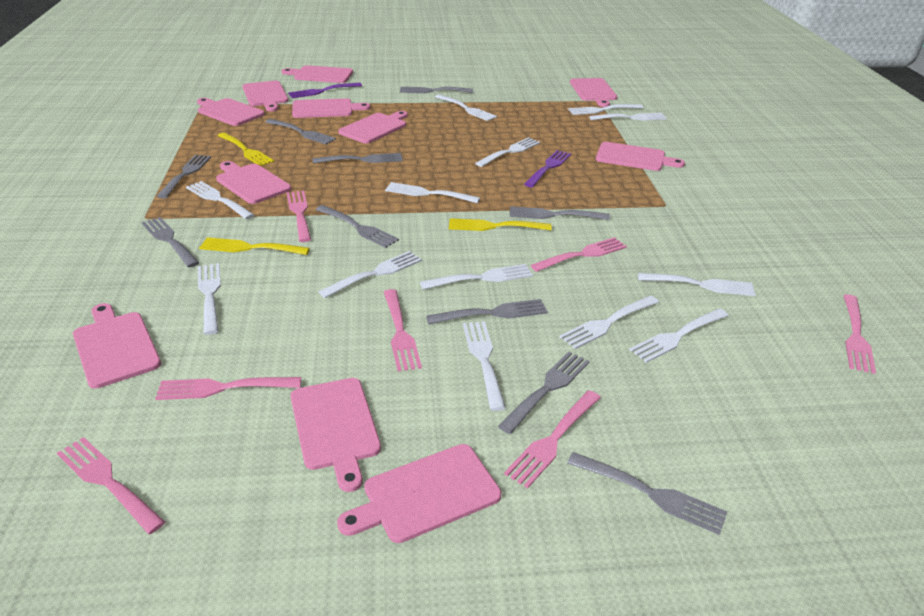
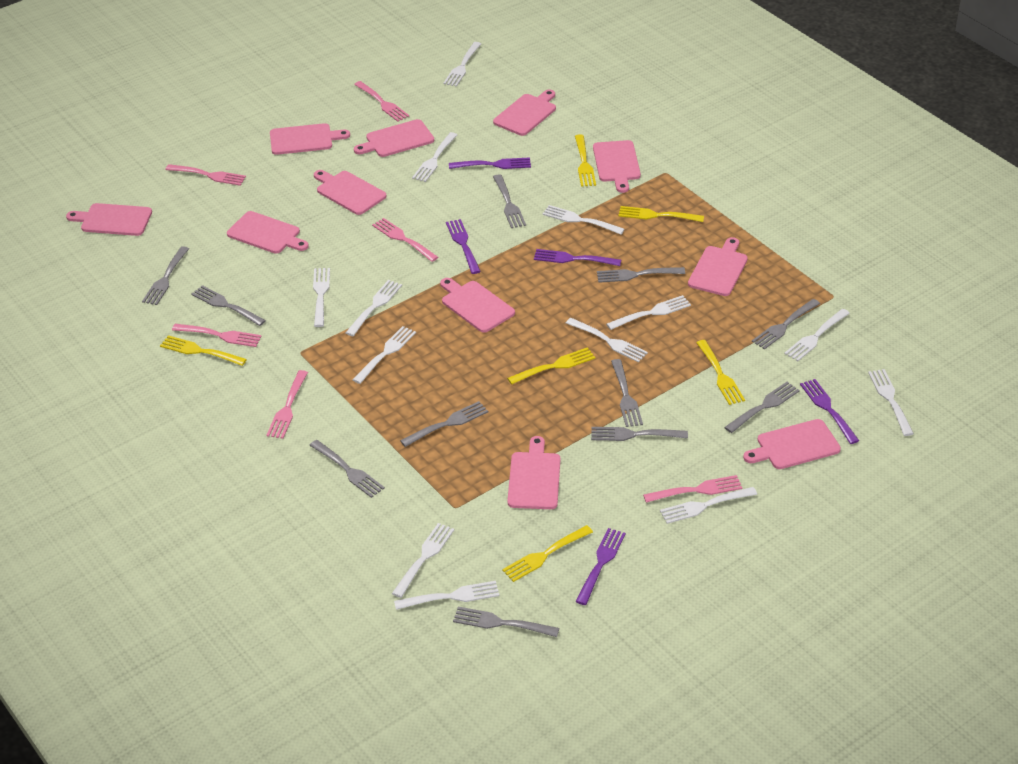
grey fork: 10 -> 11
pink fork: 7 -> 6
purple fork: 2 -> 5
yellow fork: 3 -> 6

